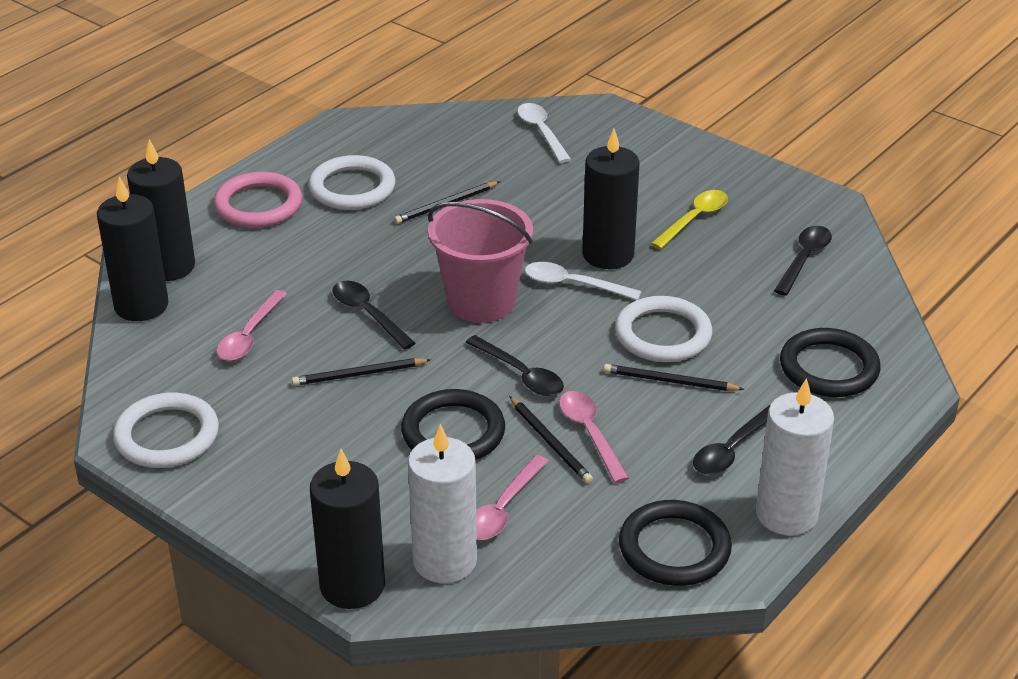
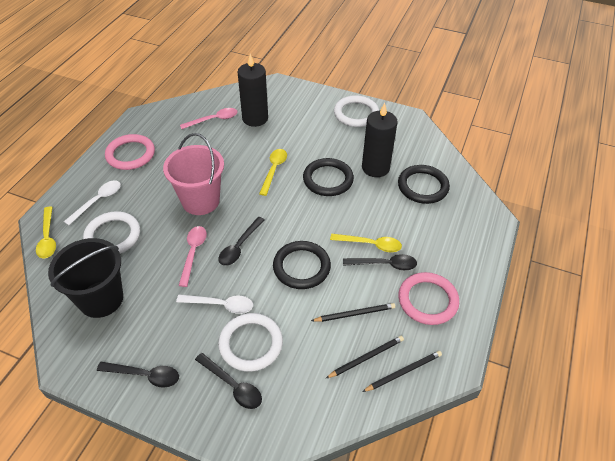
black bucket: 0 -> 1
black candle: 4 -> 2
black pencil: 4 -> 3
pink ring: 1 -> 2
pink spoon: 3 -> 2
white candle: 2 -> 0
yellow spoon: 1 -> 3

